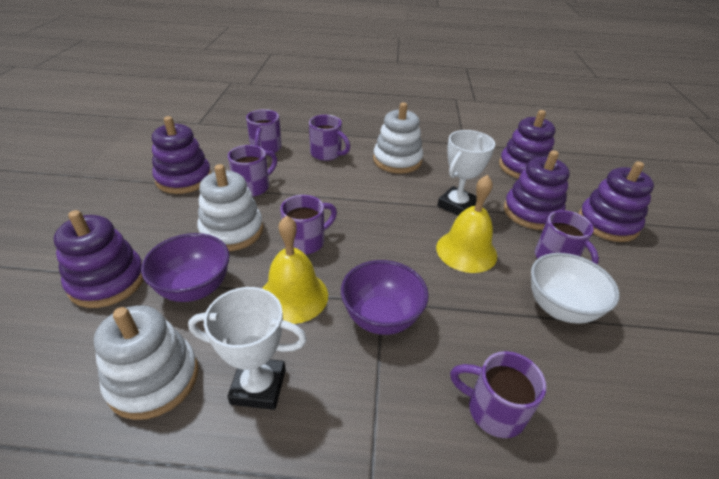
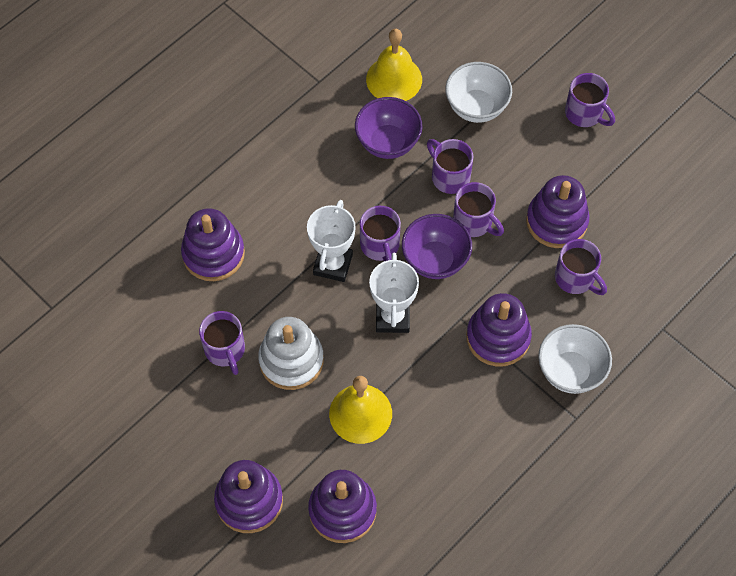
white bowl: 1 -> 2
white stacking toy: 3 -> 1

